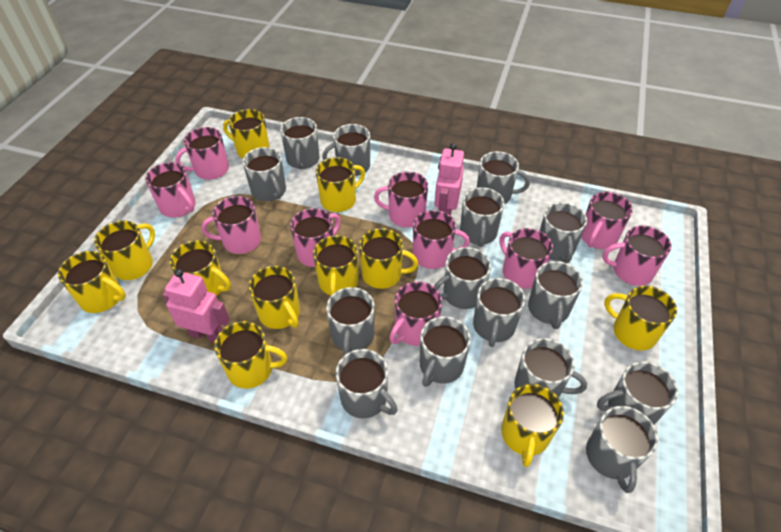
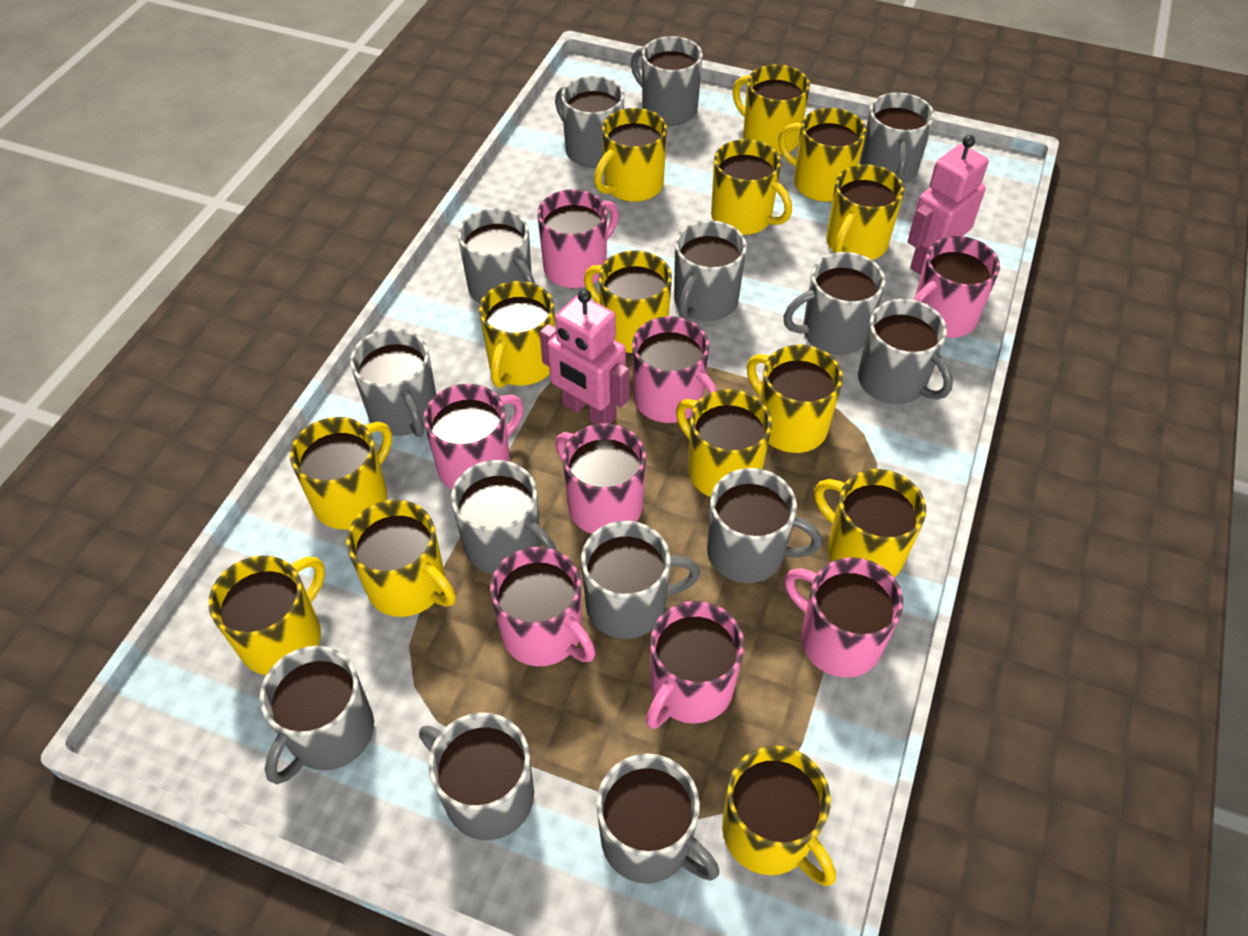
grey mug: 15 -> 14
pink mug: 10 -> 8
yellow mug: 11 -> 14

